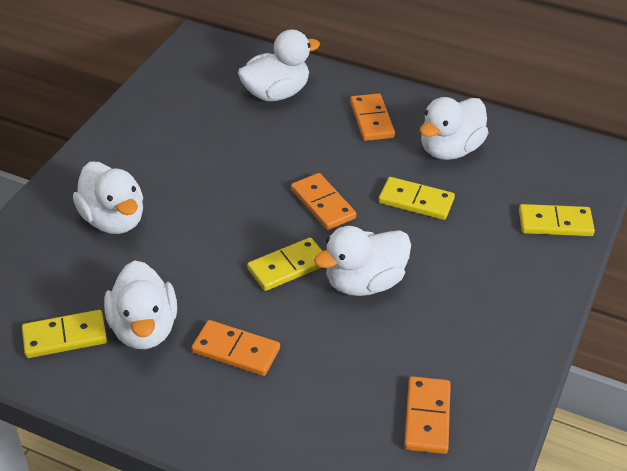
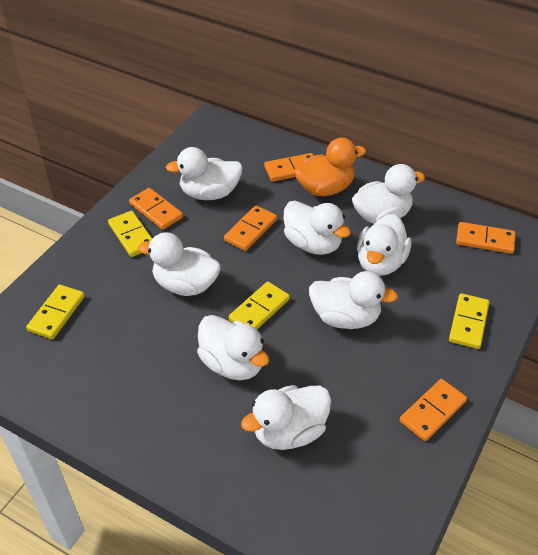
orange domino: 4 -> 5
orange duck: 0 -> 1
white duck: 5 -> 8

